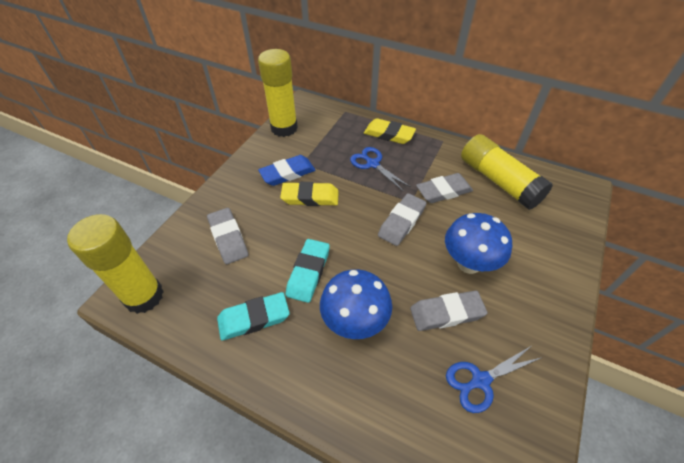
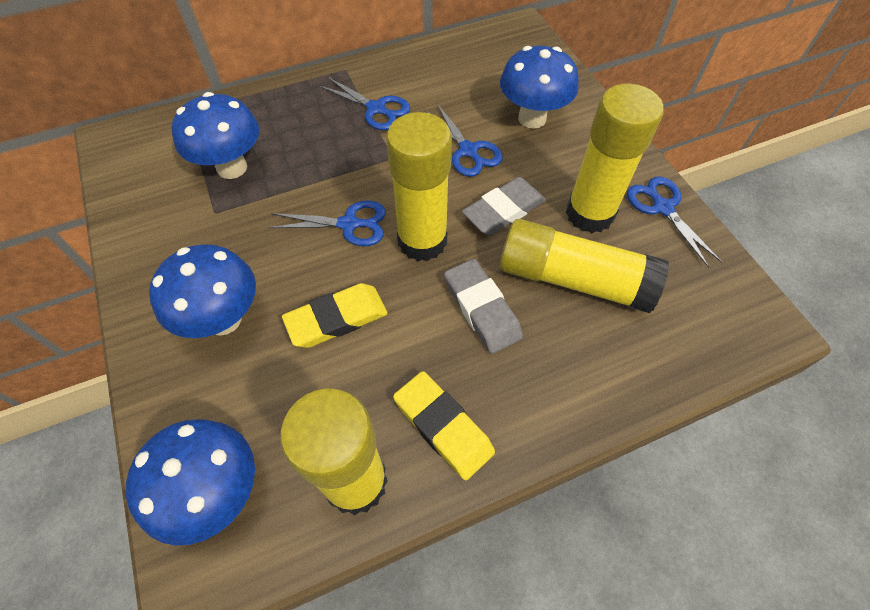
blue eraser: 1 -> 0
blue mushroom: 2 -> 4
blue scissors: 2 -> 4
grey eraser: 4 -> 2
turquoise eraser: 2 -> 0
yellow glue stick: 3 -> 4

